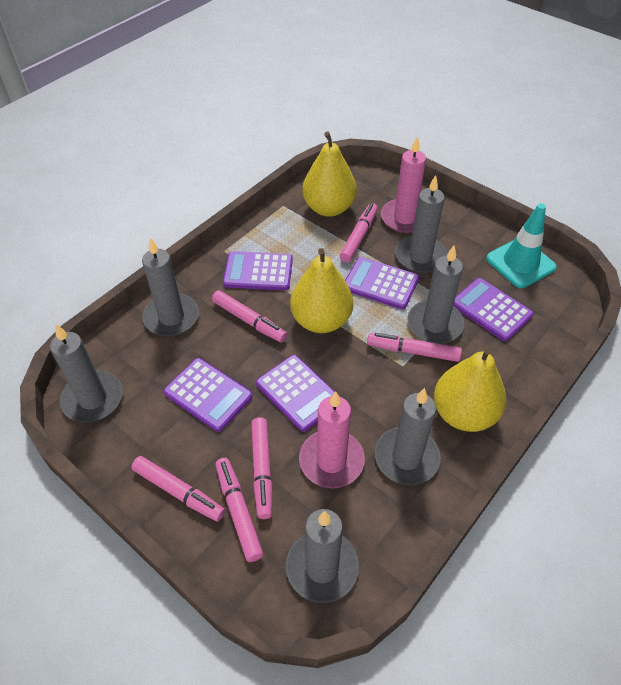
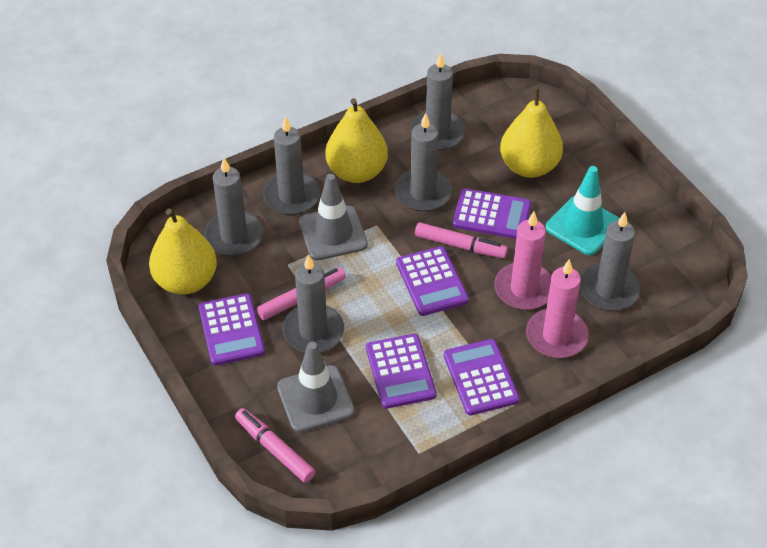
grey traffic cone: 0 -> 2
pink marker: 6 -> 3

